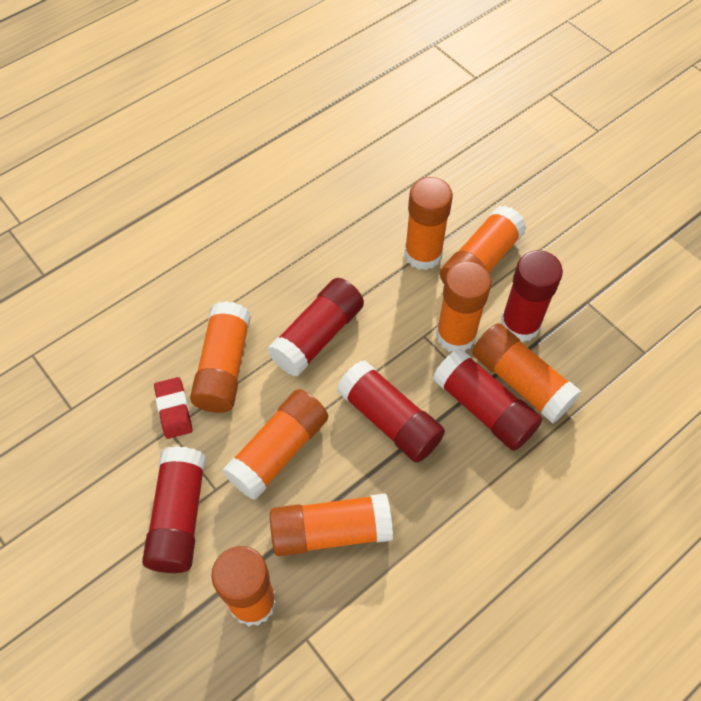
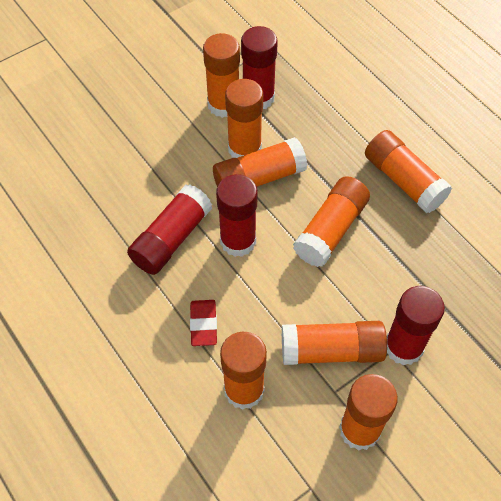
red glue stick: 5 -> 4

